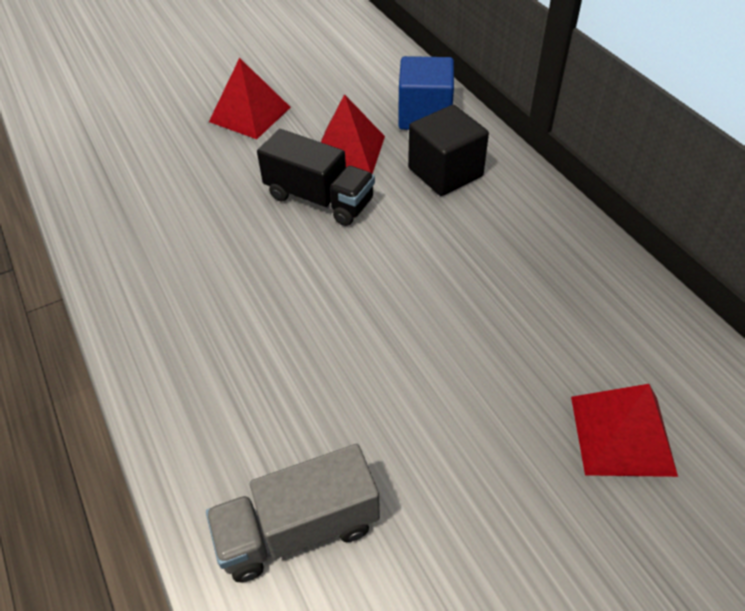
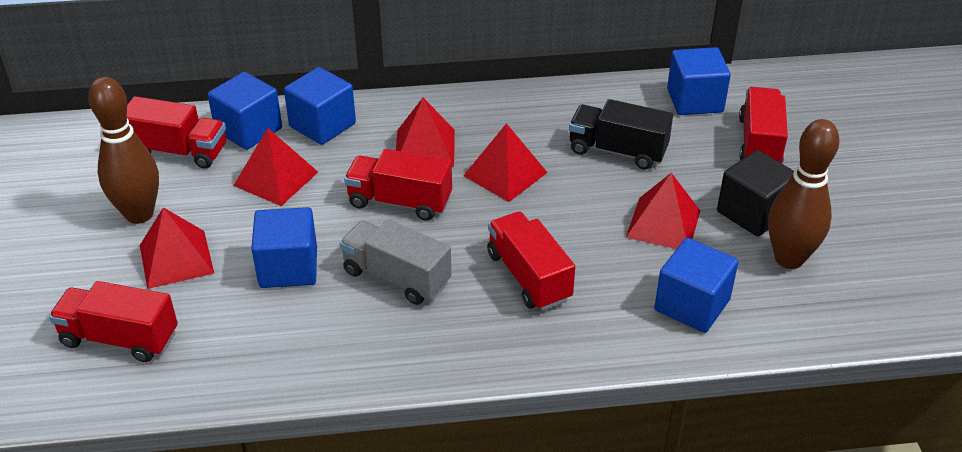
blue cube: 1 -> 5
brown bowling pin: 0 -> 2
red pyramid: 3 -> 5
red truck: 0 -> 5

